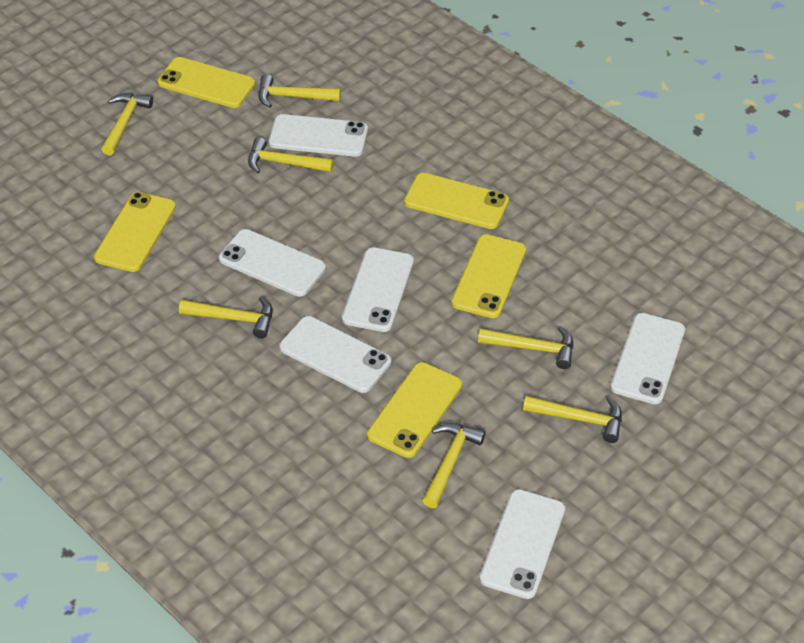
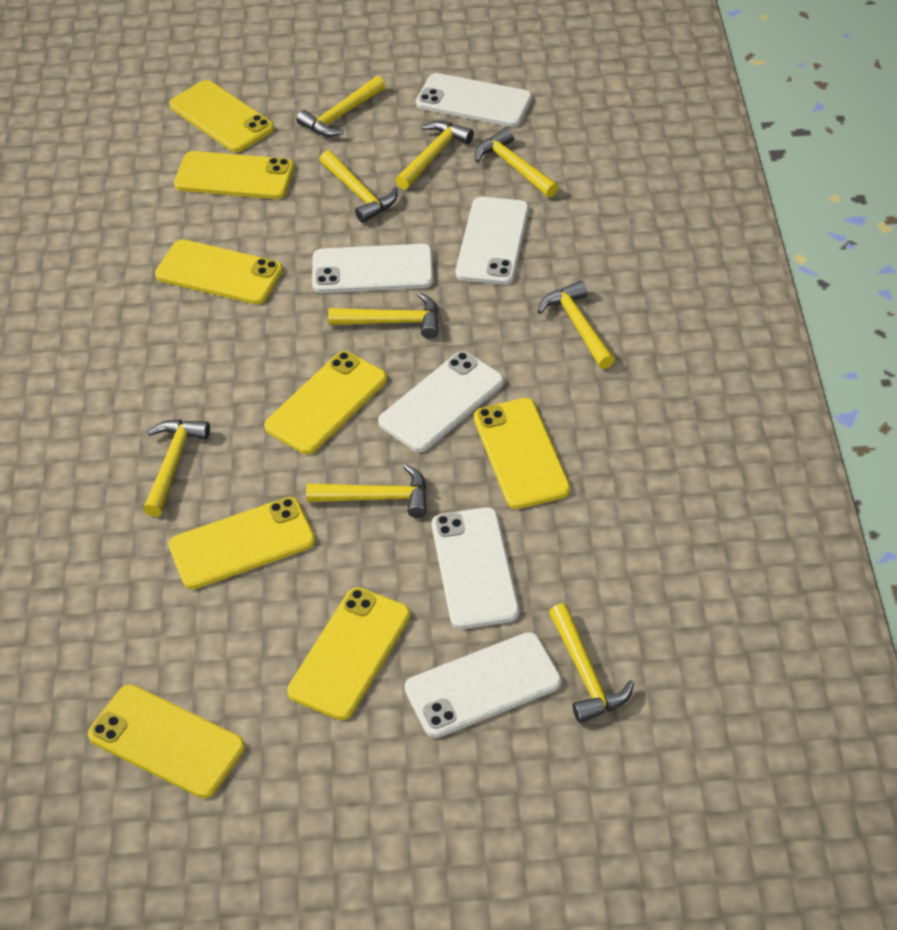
yellow hammer: 7 -> 9
yellow phone: 5 -> 8

